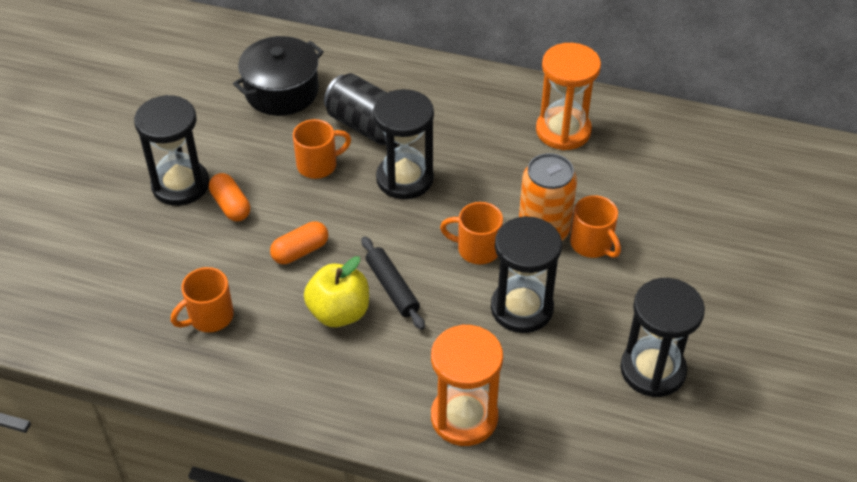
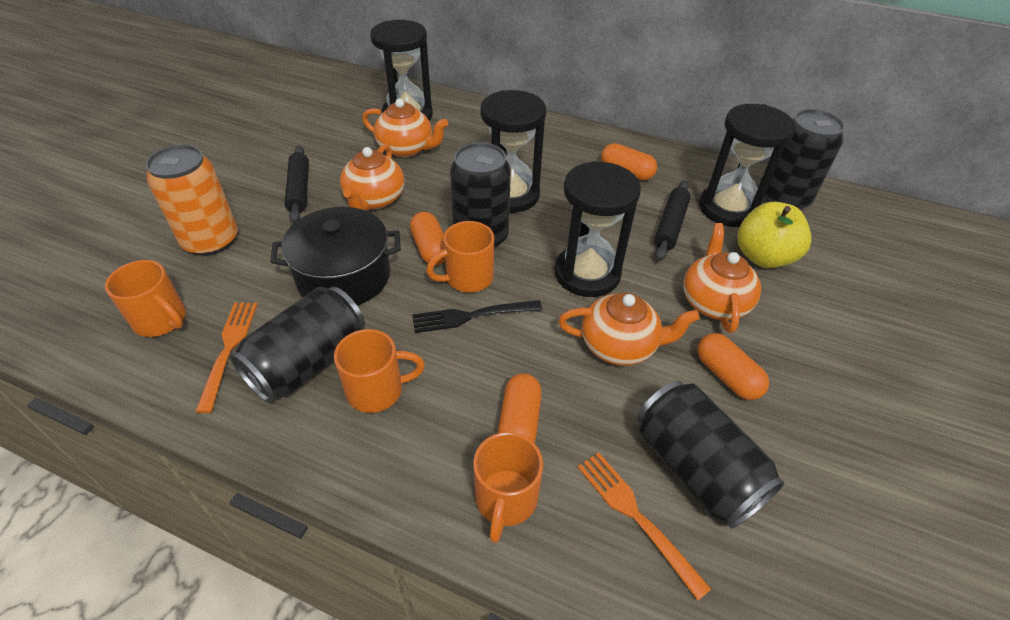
black can: 1 -> 4
black fork: 0 -> 1
black rolling pin: 1 -> 2
orange capsule: 2 -> 4
orange fork: 0 -> 2
orange hourglass: 2 -> 0
orange teapot: 0 -> 4

